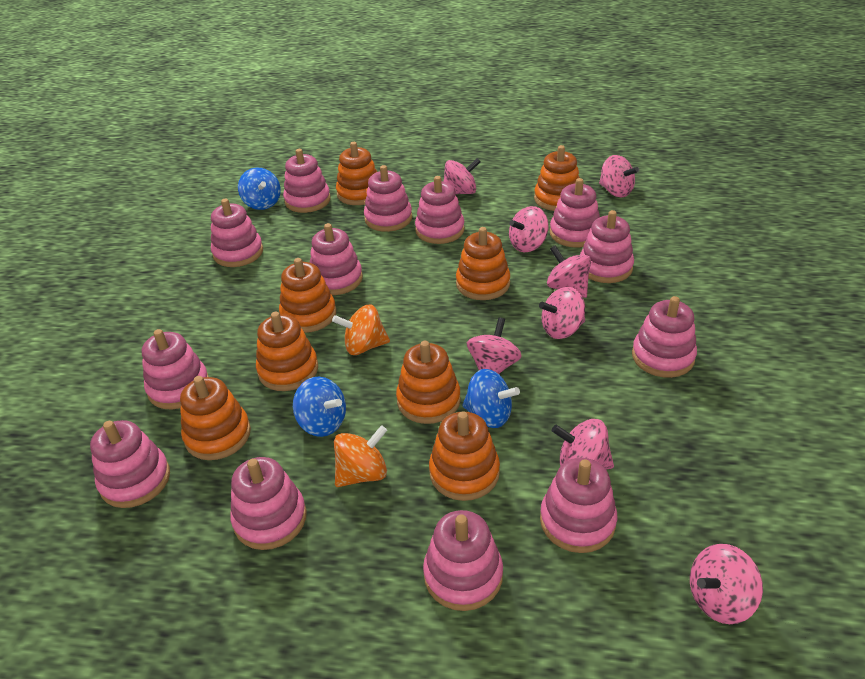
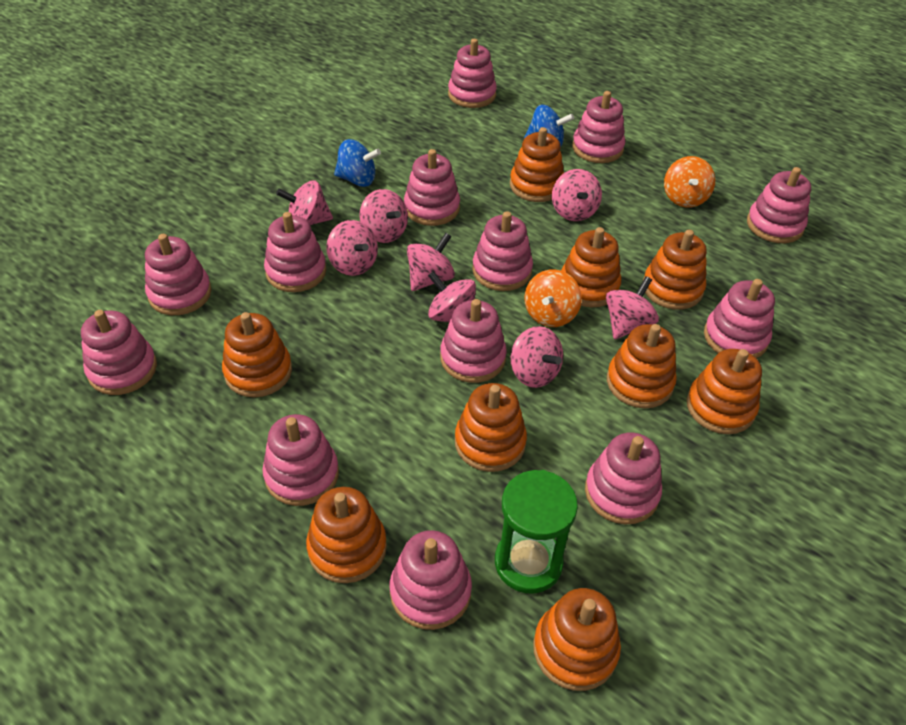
blue spinning top: 3 -> 2
green hourglass: 0 -> 1
orange stacking toy: 8 -> 9

